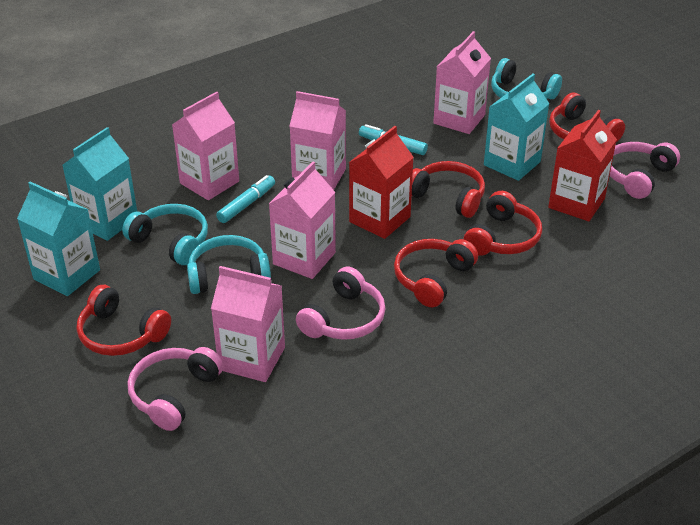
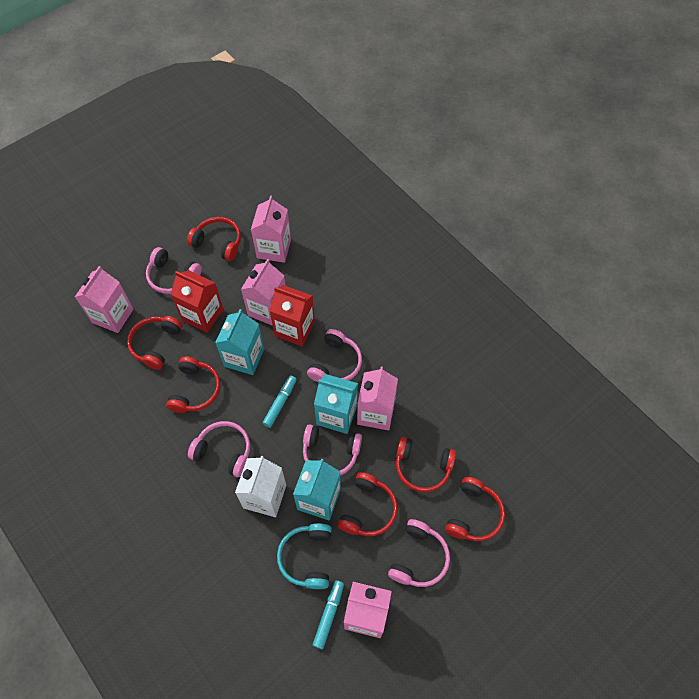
pink headphones: 3 -> 5
red headphones: 5 -> 6
turquoise headphones: 3 -> 1
white carton: 0 -> 1

